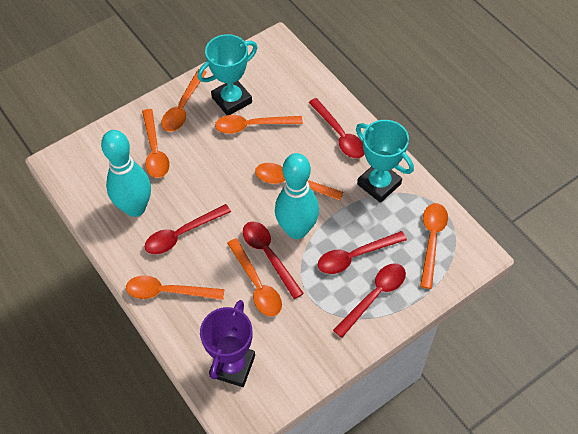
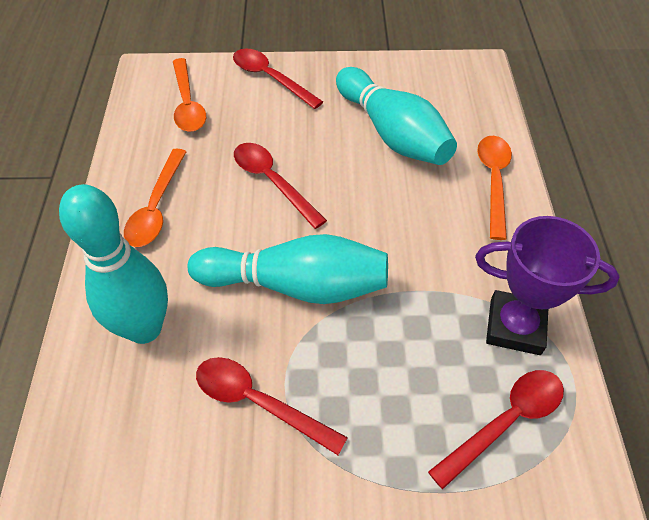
orange spoon: 7 -> 3
red spoon: 5 -> 4
turquoise bowling pin: 2 -> 3
turquoise trophy: 2 -> 0

